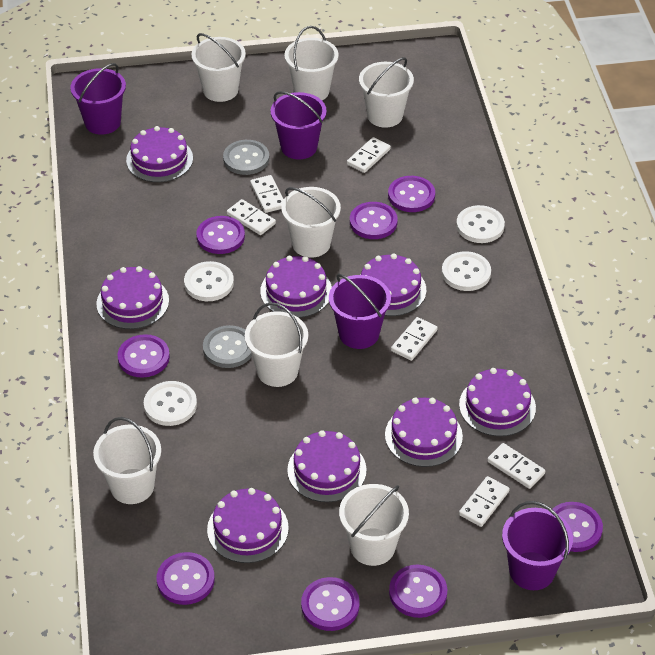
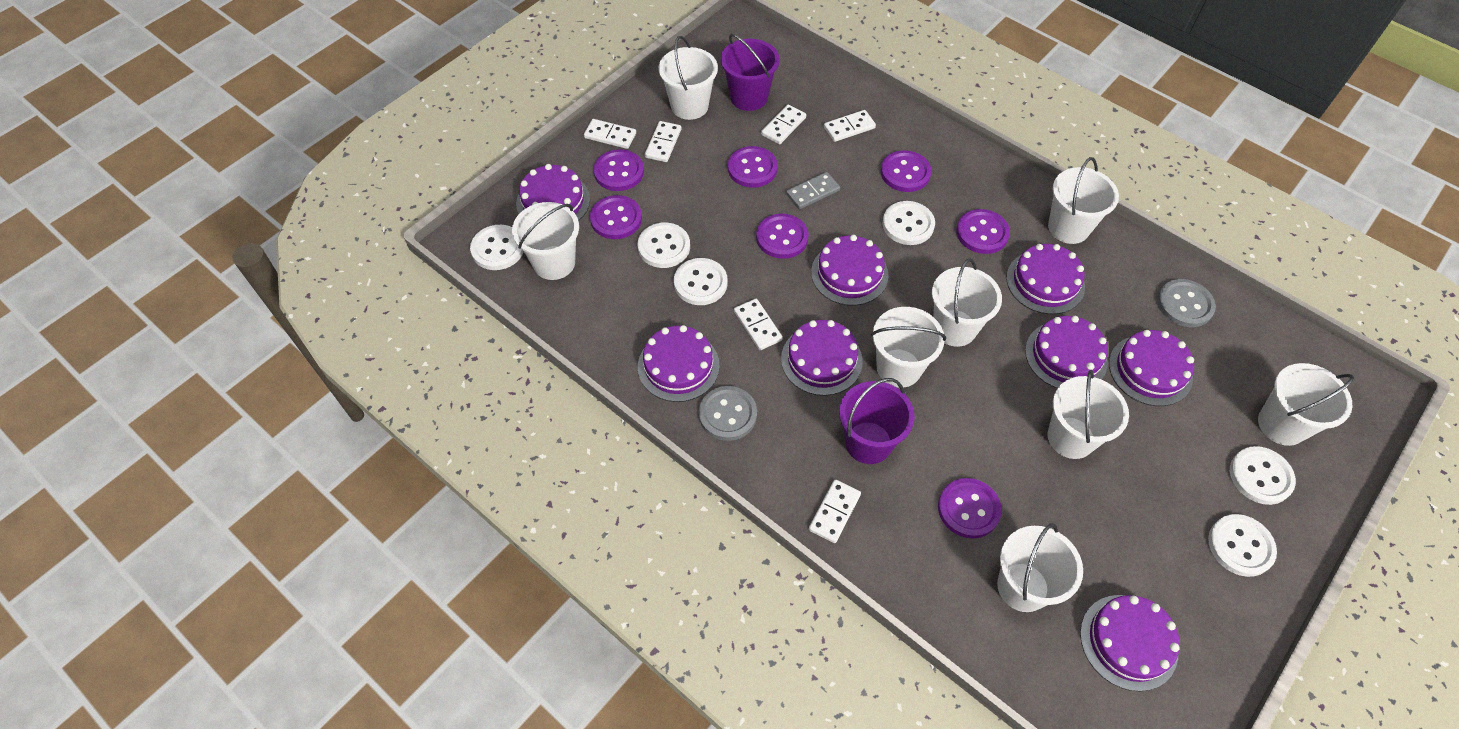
grey domino: 0 -> 1
purple bucket: 4 -> 2
purple button: 8 -> 7
white bucket: 7 -> 8
white button: 4 -> 6

